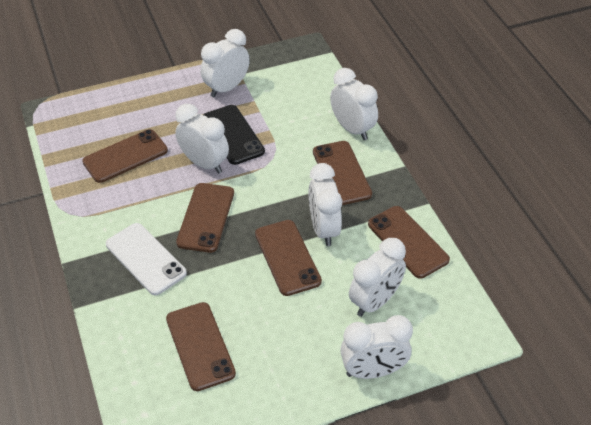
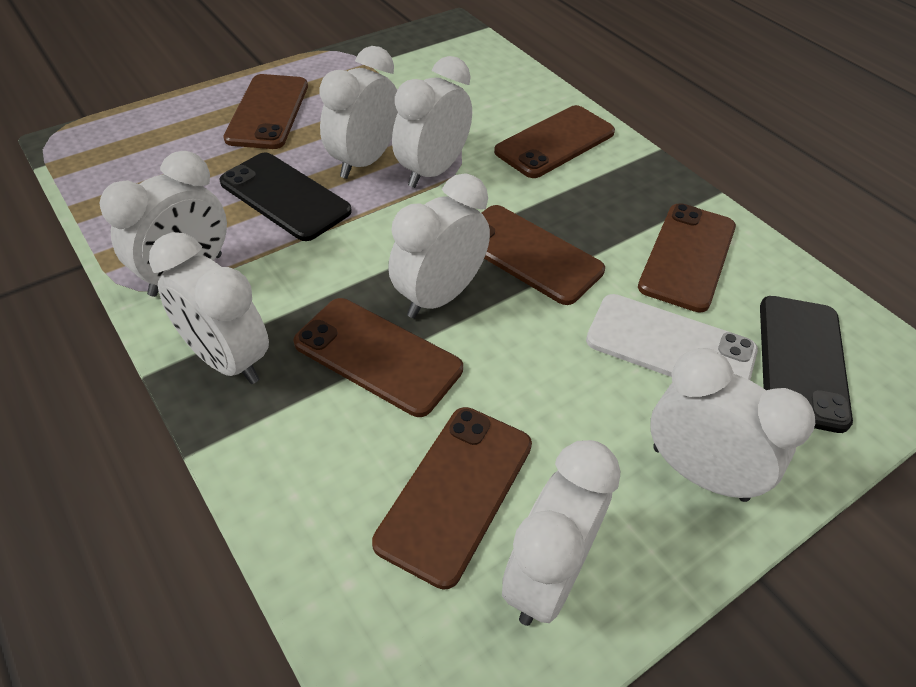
black phone: 1 -> 2
white clock: 6 -> 7

